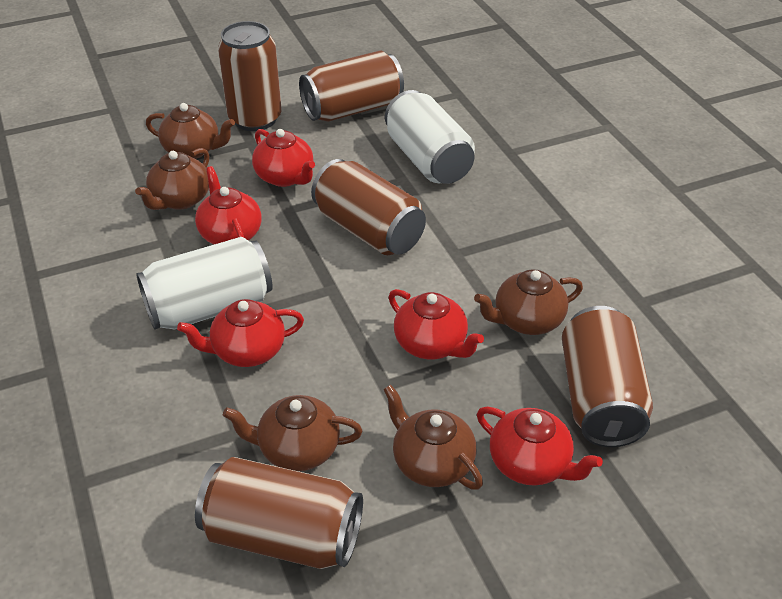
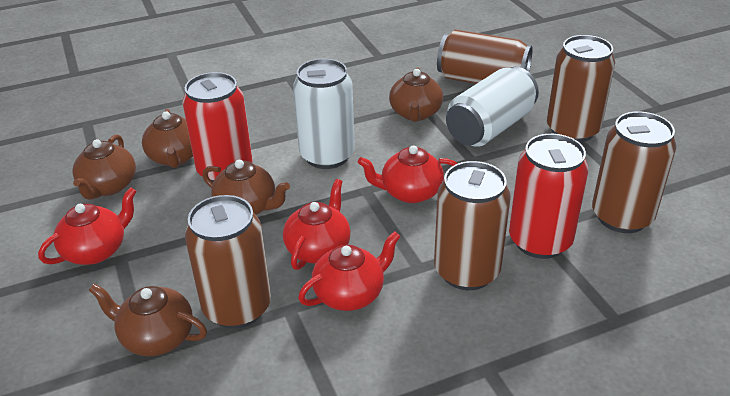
red can: 0 -> 2
red teapot: 5 -> 4

